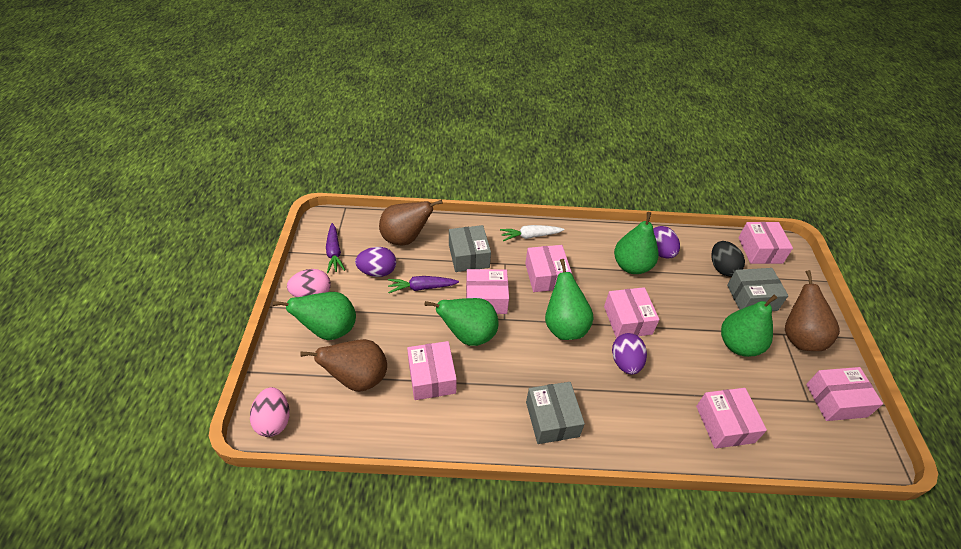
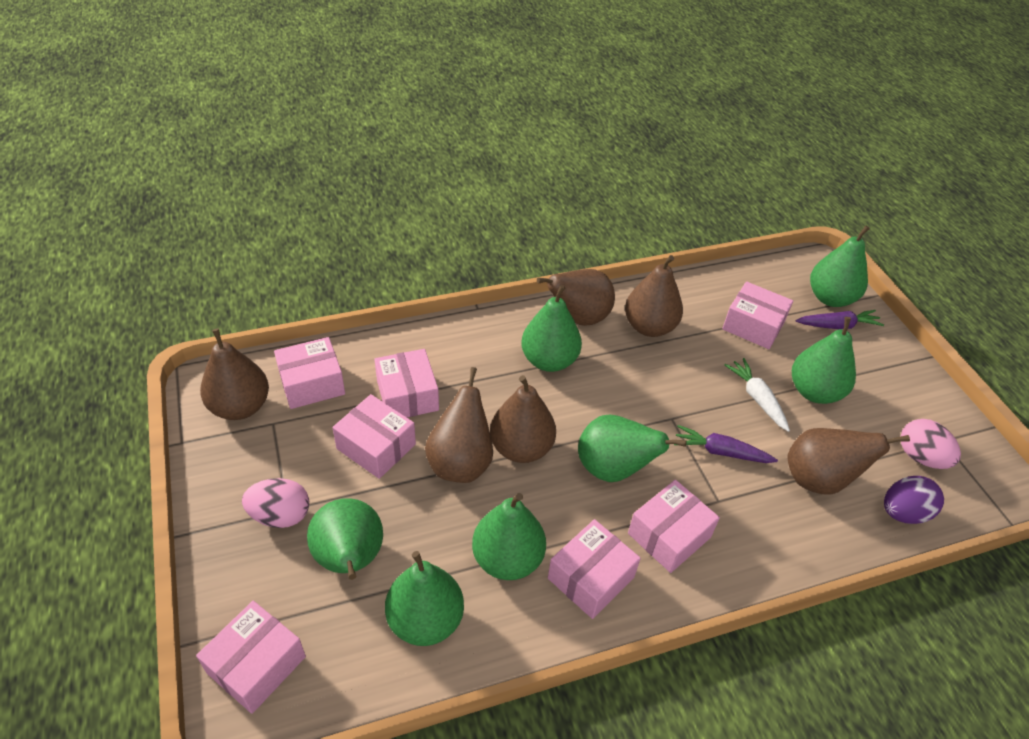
black egg: 1 -> 0
brown pear: 3 -> 6
green pear: 5 -> 7
grey box: 3 -> 0
purple egg: 3 -> 1

